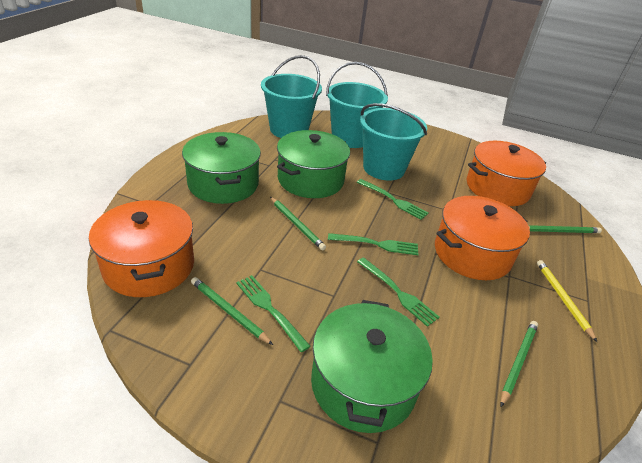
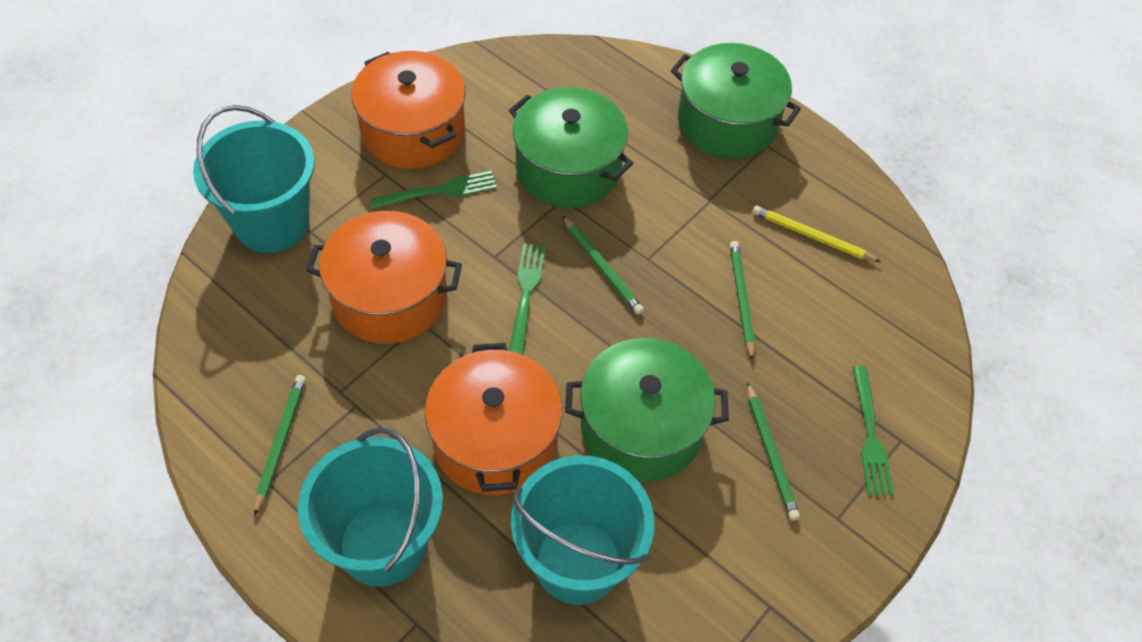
green fork: 4 -> 3

